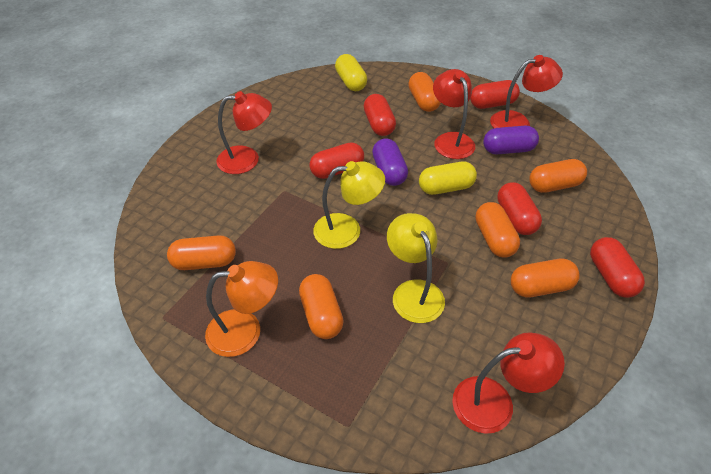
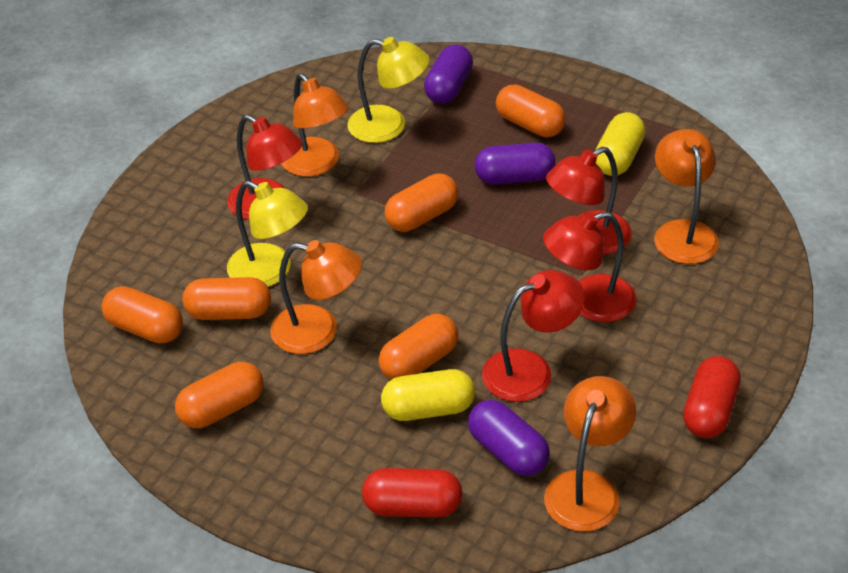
orange lamp: 1 -> 4
purple capsule: 2 -> 3
red capsule: 5 -> 2

